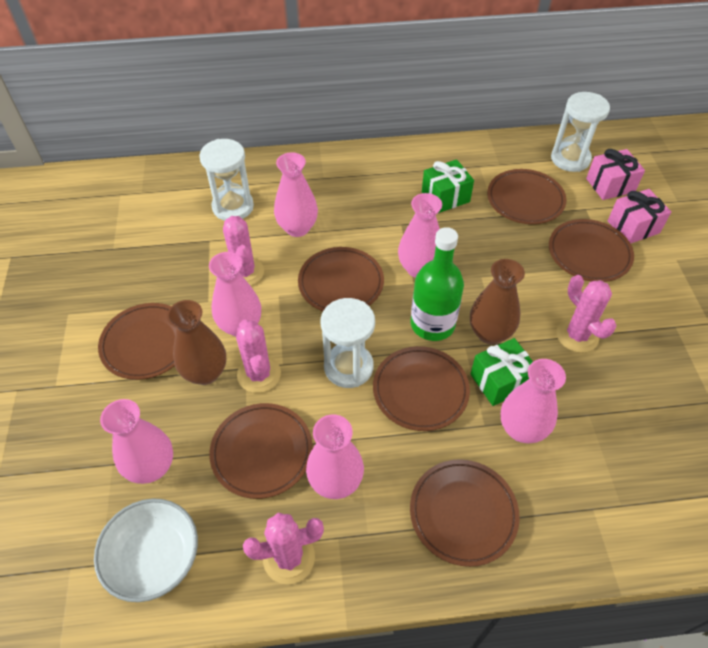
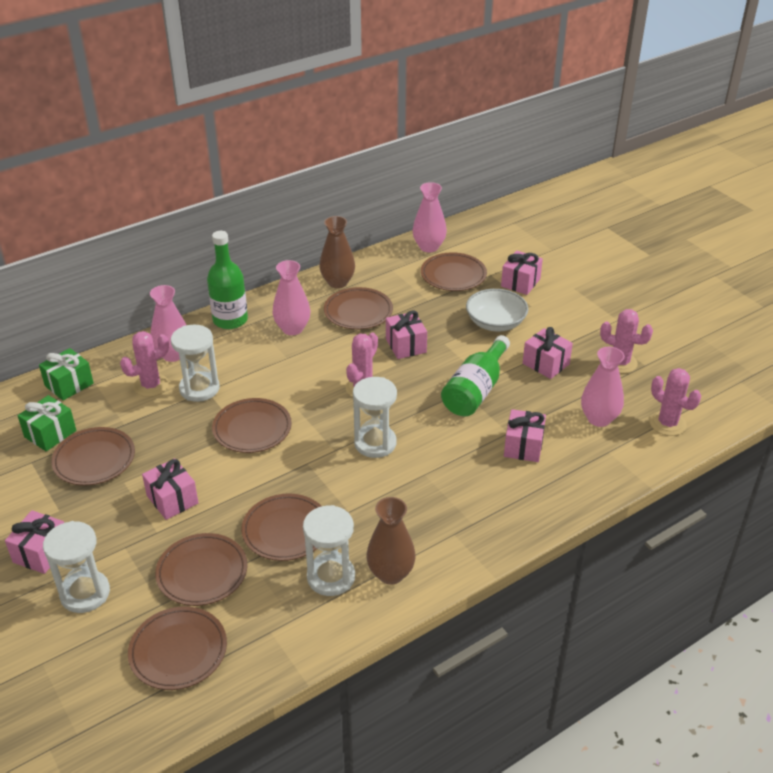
green bottle: 1 -> 2
pink gift: 2 -> 6
pink vase: 6 -> 4
white hourglass: 3 -> 4

